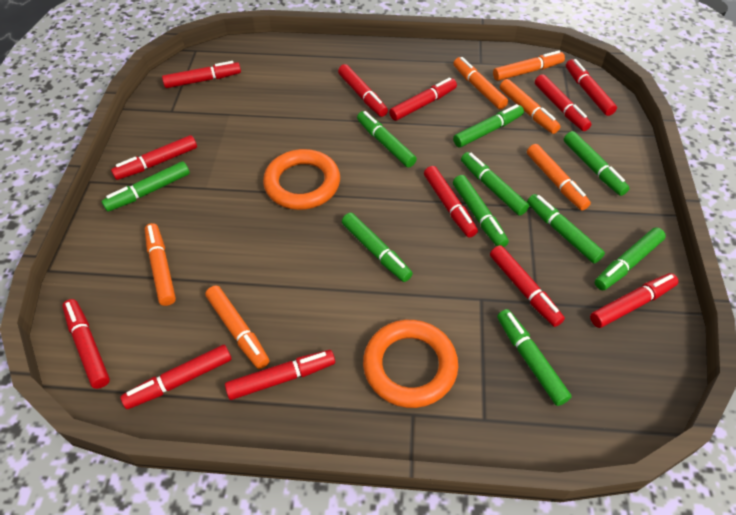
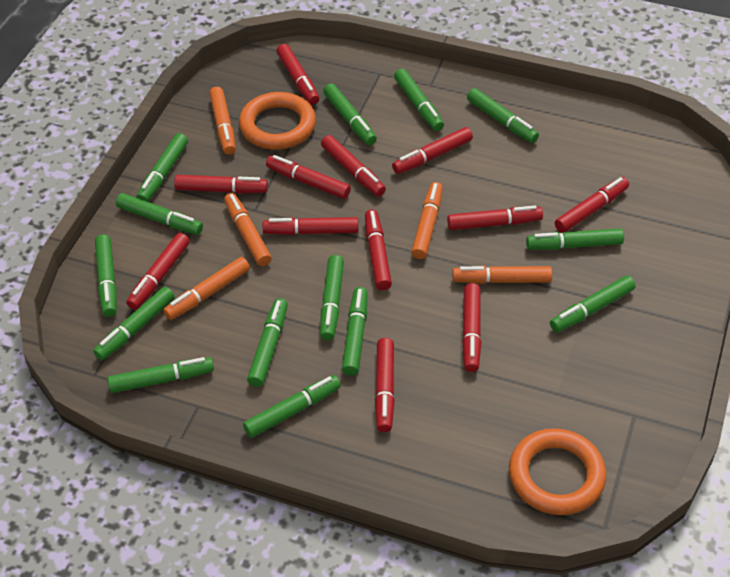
green marker: 10 -> 14
orange marker: 6 -> 5

